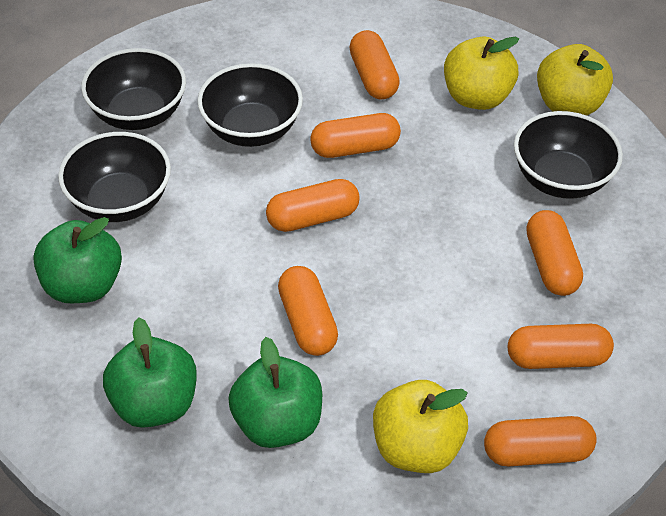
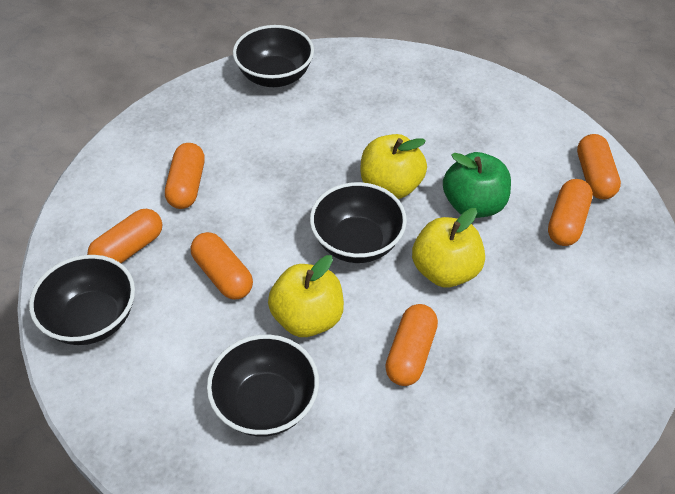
green apple: 3 -> 1
orange capsule: 7 -> 6

